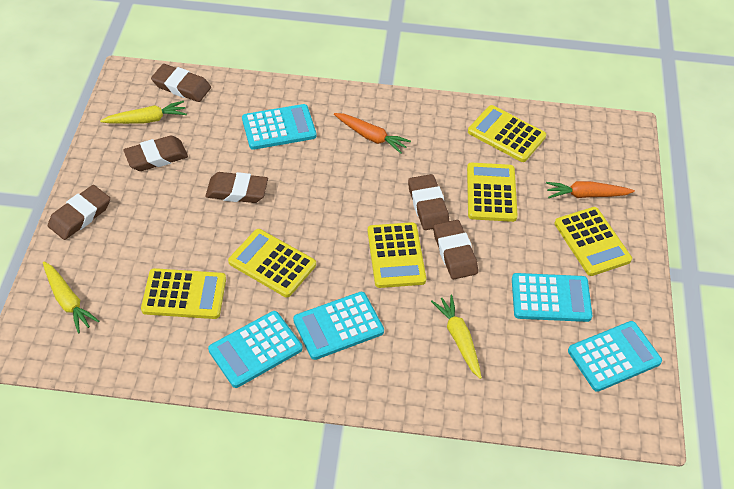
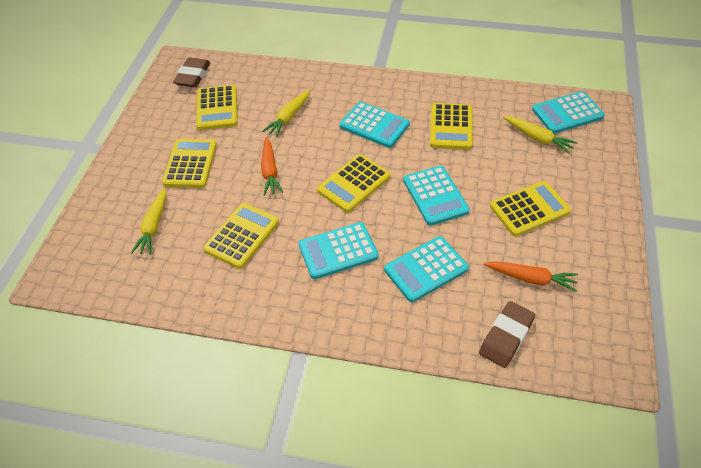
brown eraser: 6 -> 2

